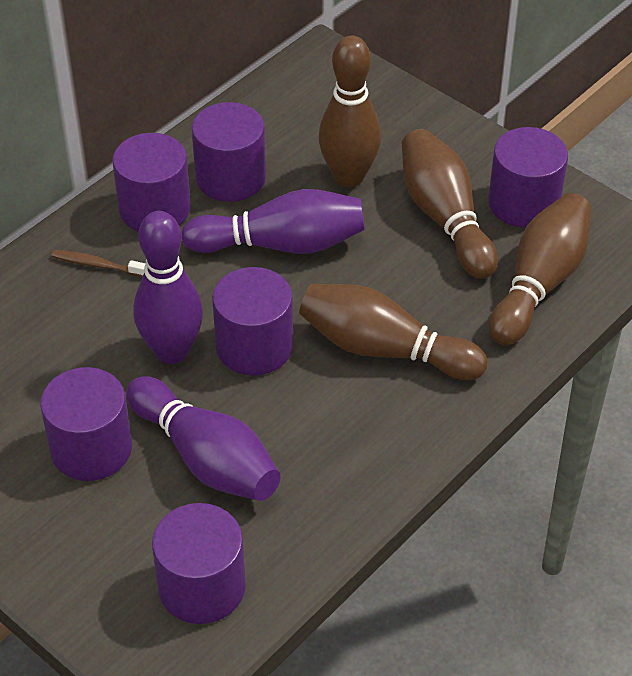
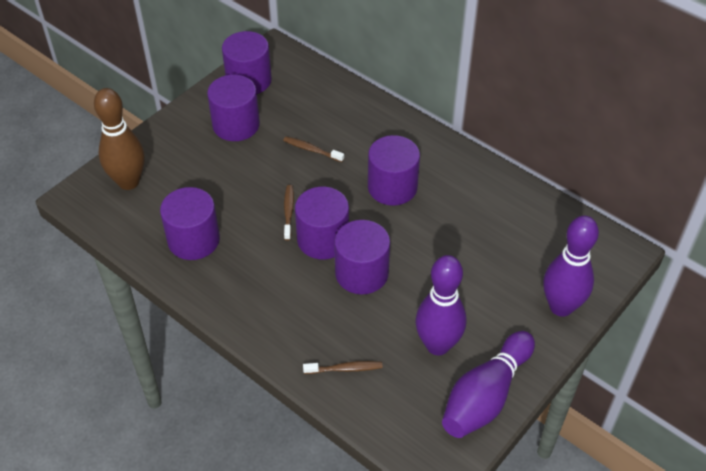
brown bowling pin: 4 -> 1
brown toothbrush: 1 -> 3

